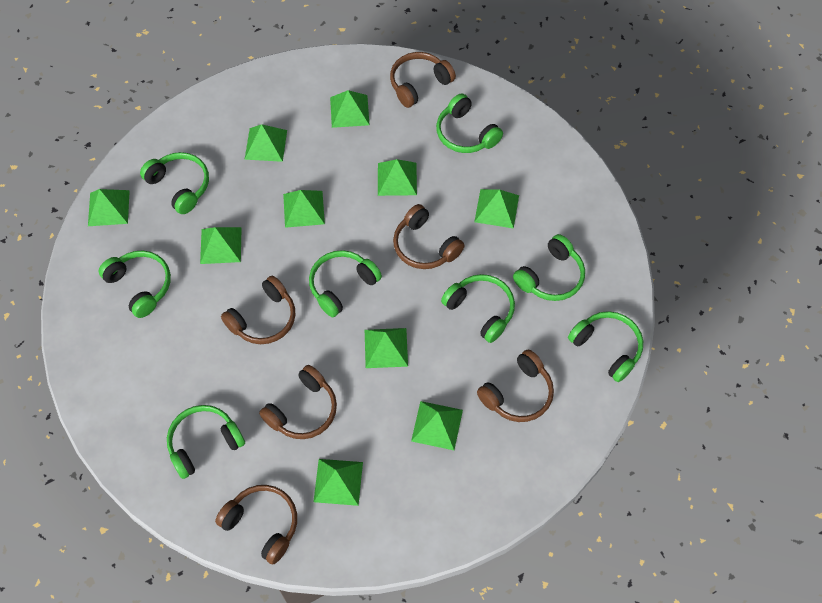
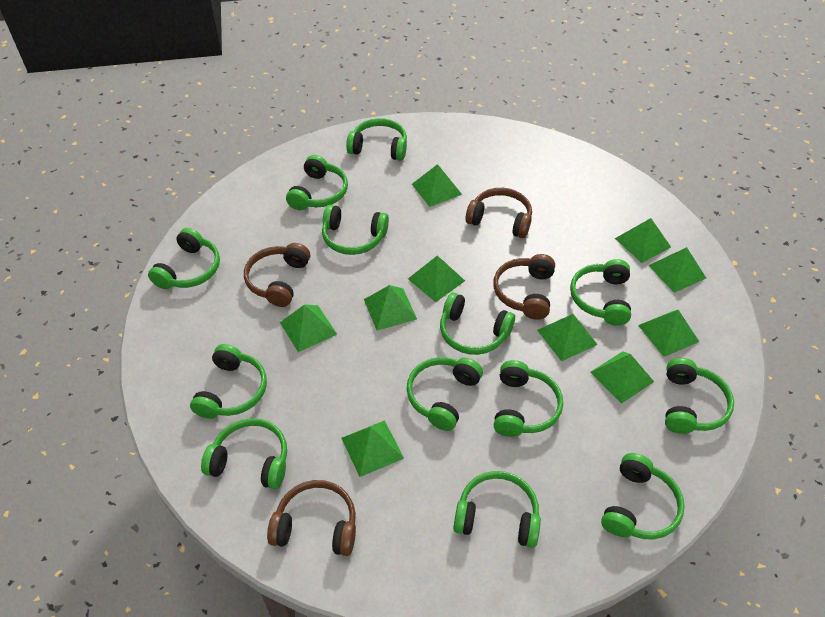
brown headphones: 6 -> 4
green headphones: 8 -> 13

